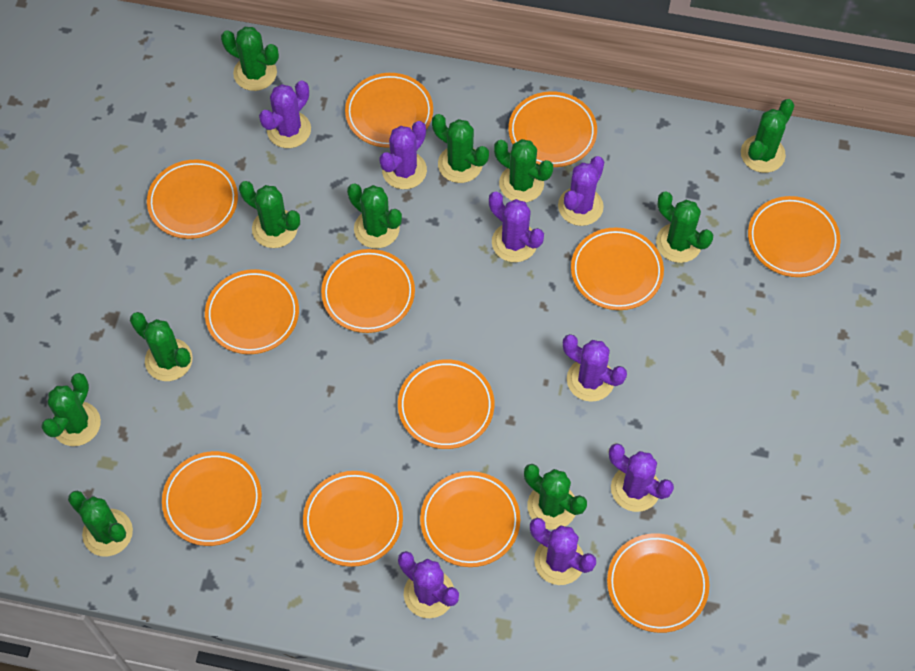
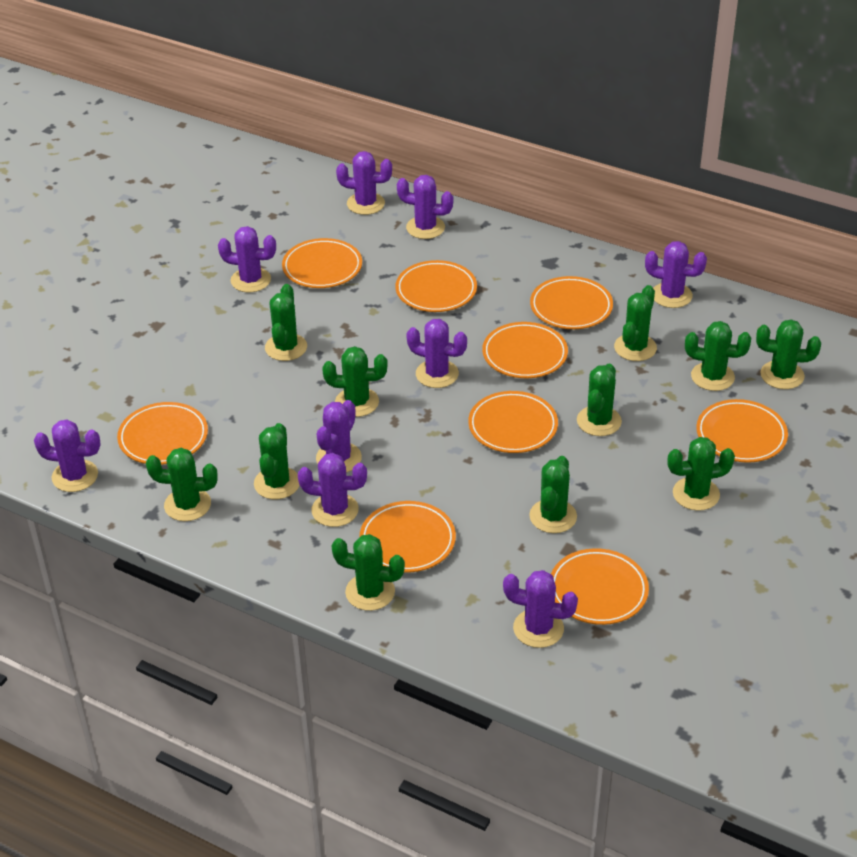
orange plate: 12 -> 9
purple cactus: 8 -> 9

